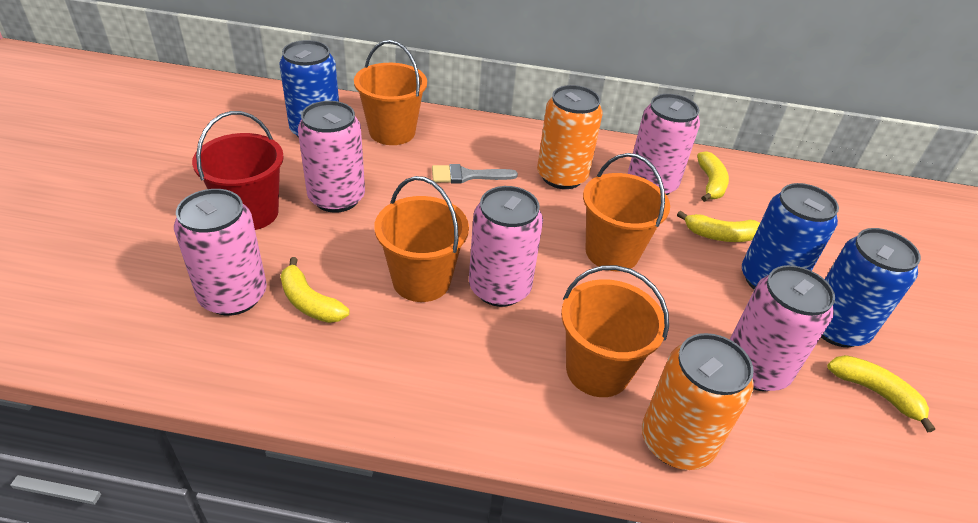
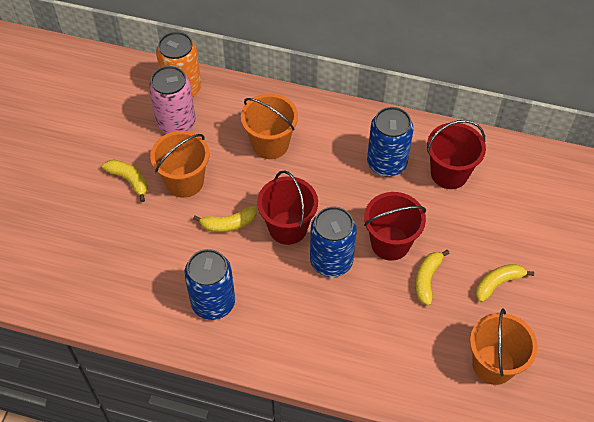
grey brush: 1 -> 0
orange bucket: 4 -> 3
orange can: 2 -> 1
pink can: 5 -> 1
red bucket: 1 -> 3

